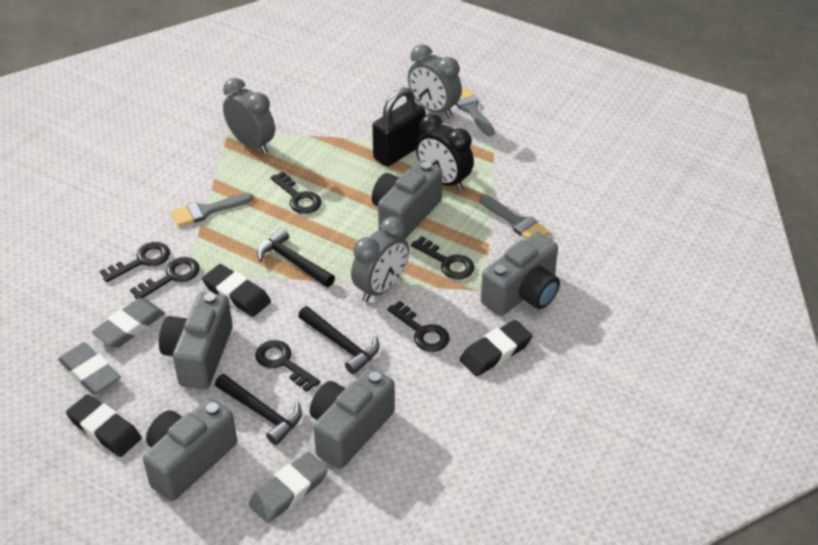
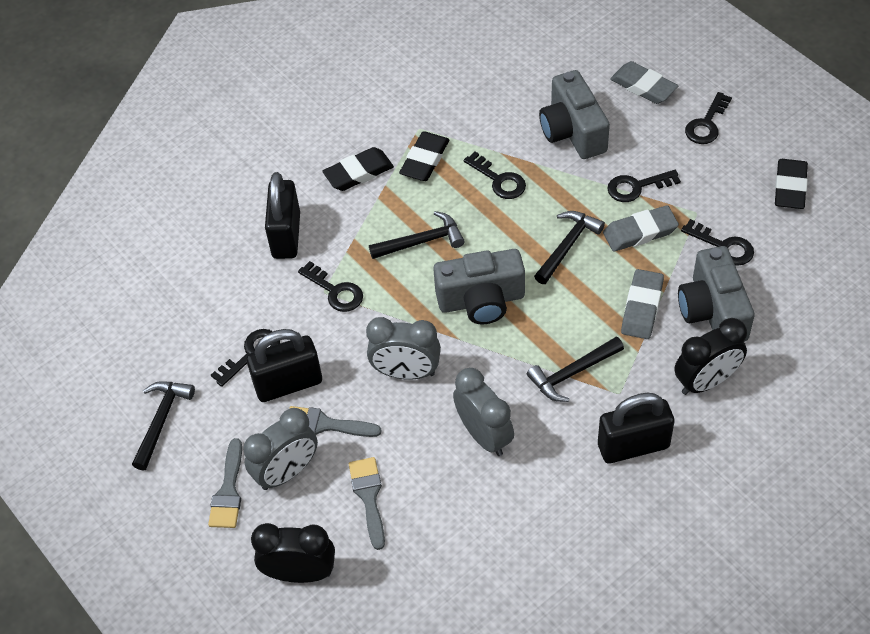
black clock: 1 -> 2
black hammer: 3 -> 4
black padlock: 1 -> 3
grey camera: 5 -> 3

